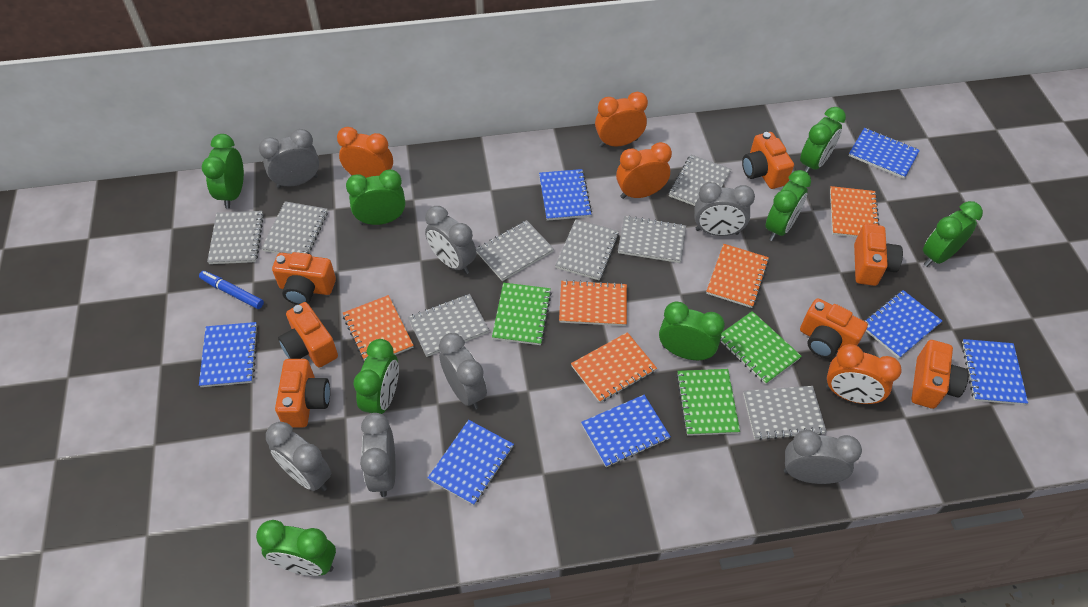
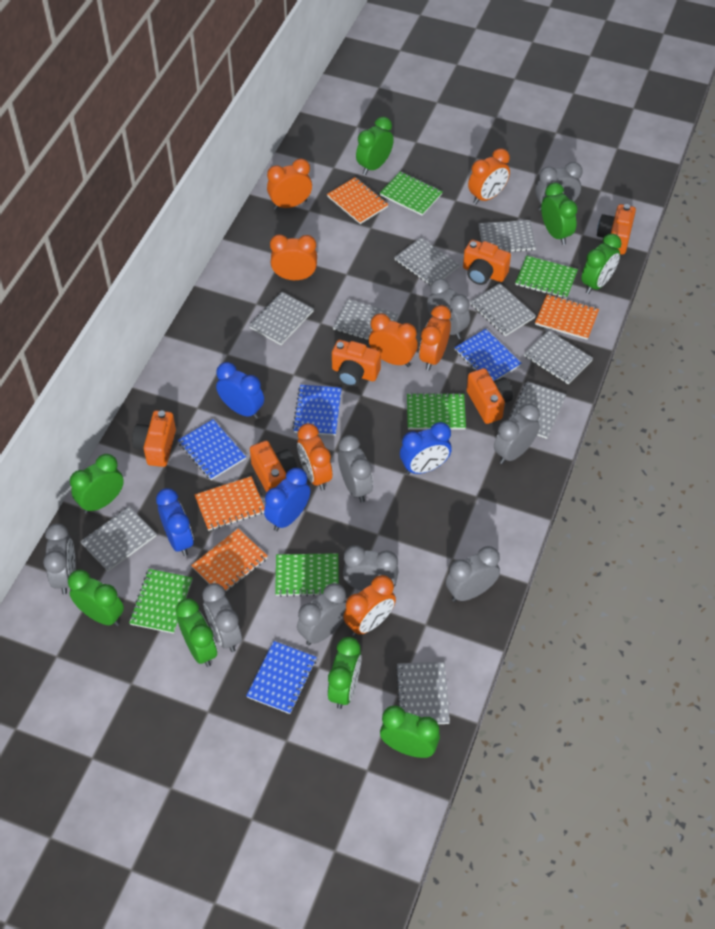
blue clock: 0 -> 4
blue marker: 1 -> 0
blue notebook: 7 -> 4
green notebook: 3 -> 5
grey clock: 7 -> 9
grey notebook: 8 -> 9
orange camera: 7 -> 6
orange clock: 4 -> 7
orange notebook: 5 -> 4

